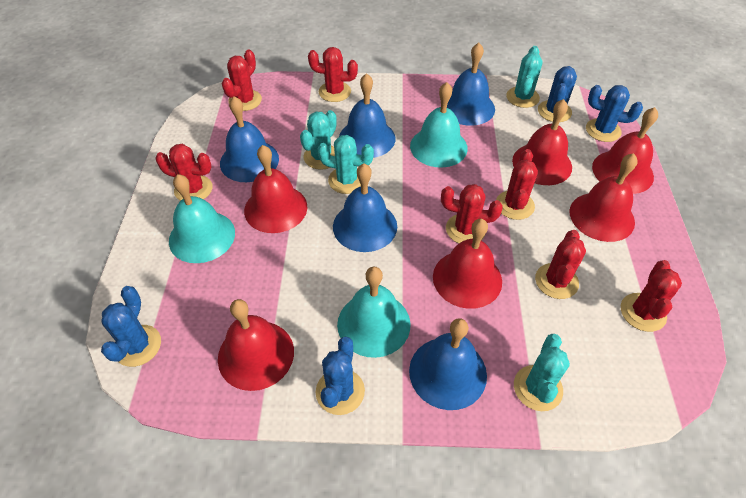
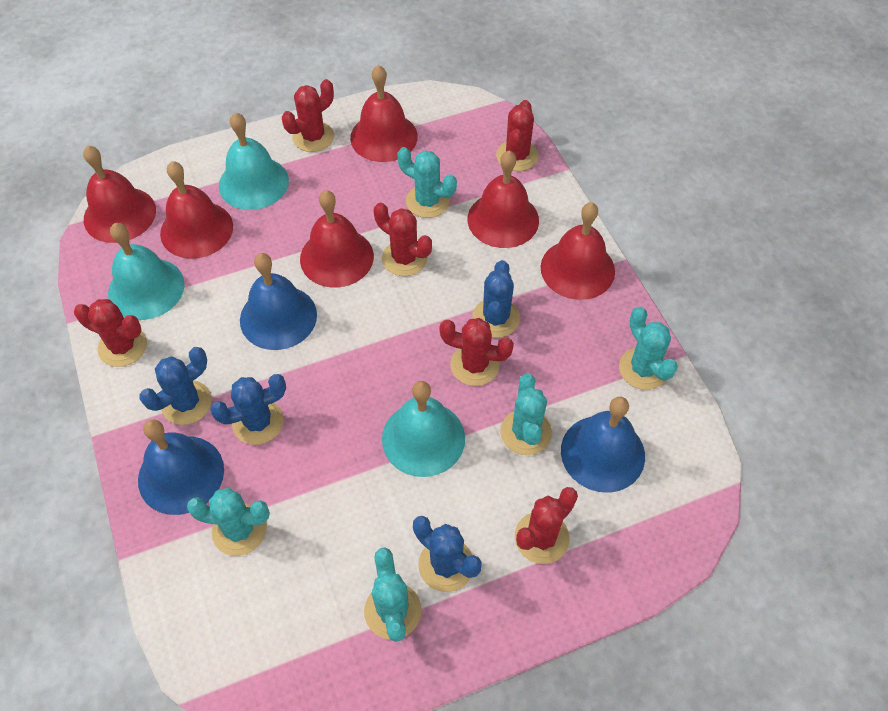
blue bell: 5 -> 3
red cactus: 7 -> 6
turquoise cactus: 4 -> 5

